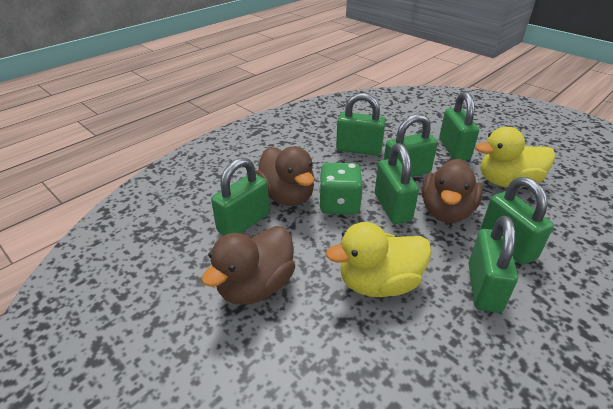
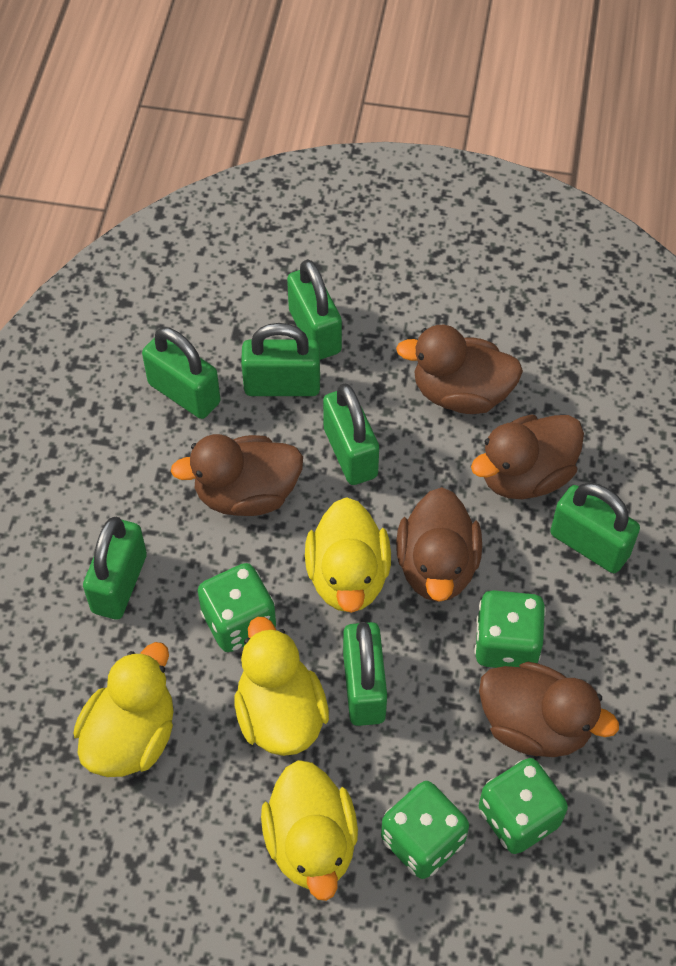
brown duck: 3 -> 5
green dice: 1 -> 4
yellow duck: 2 -> 4

